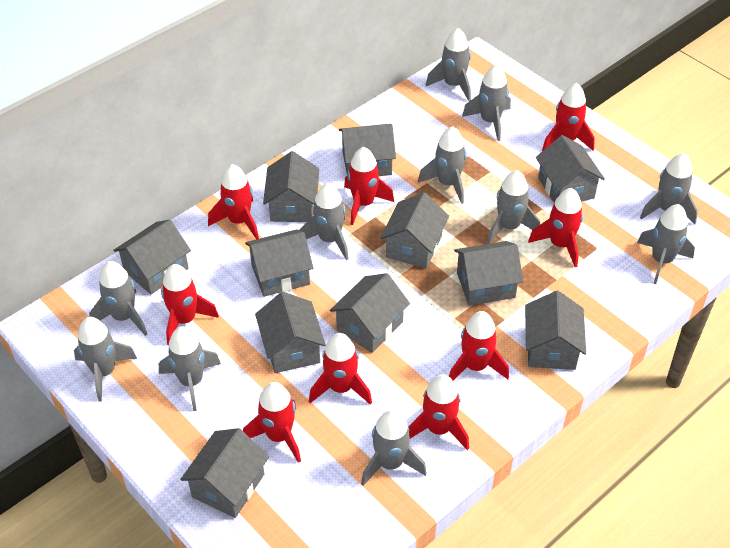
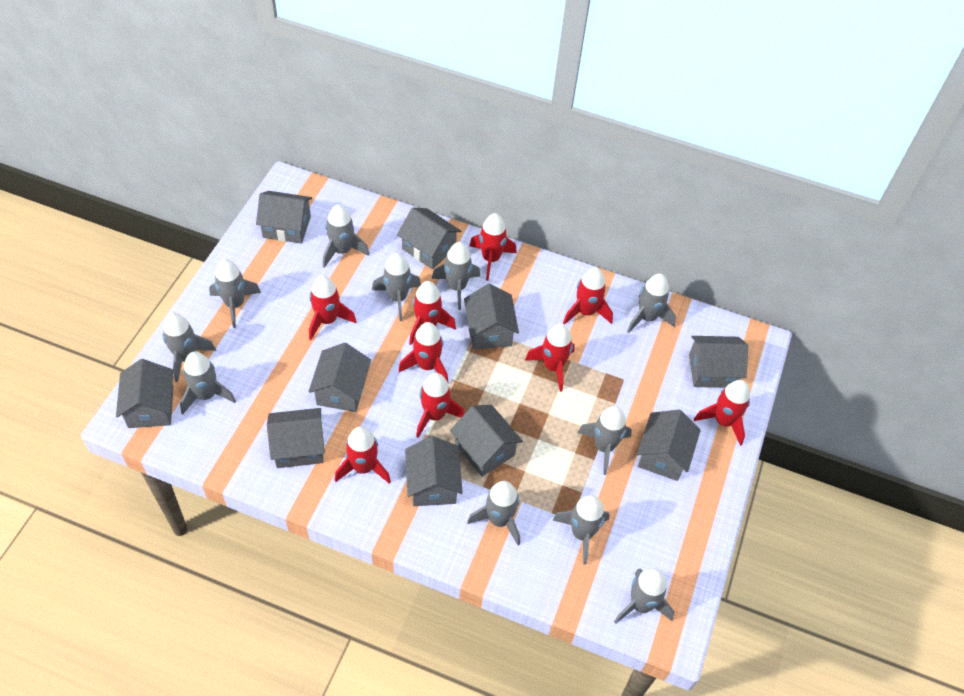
grey house: 11 -> 10

